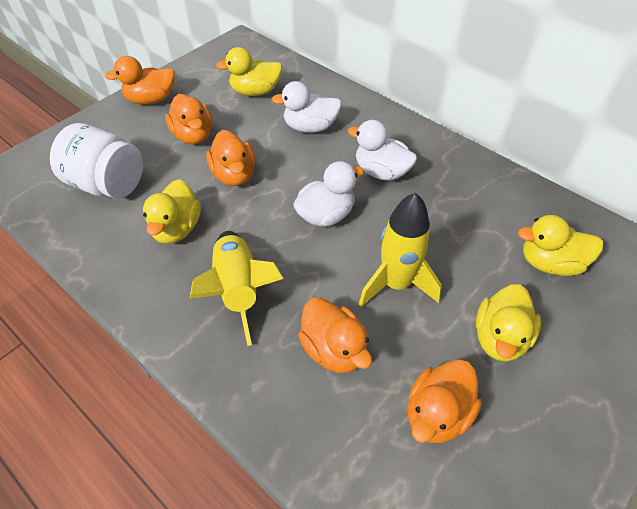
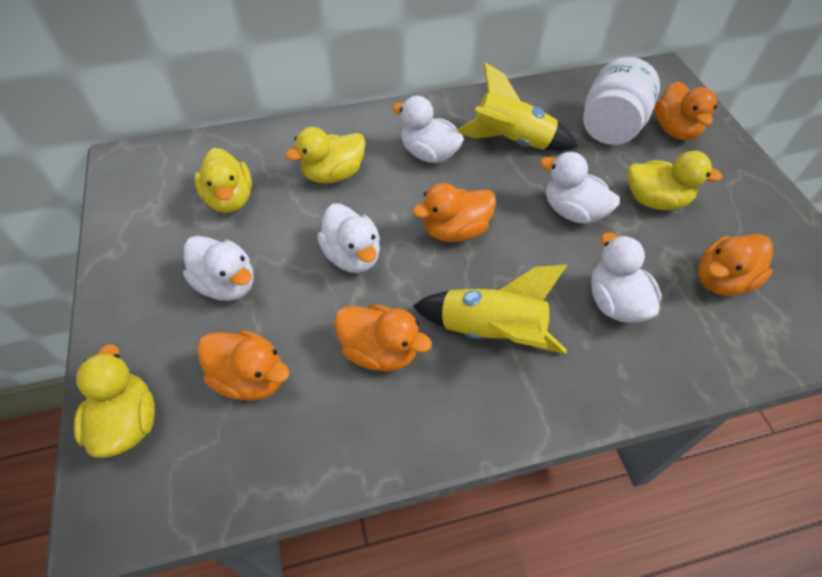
white duck: 3 -> 5

